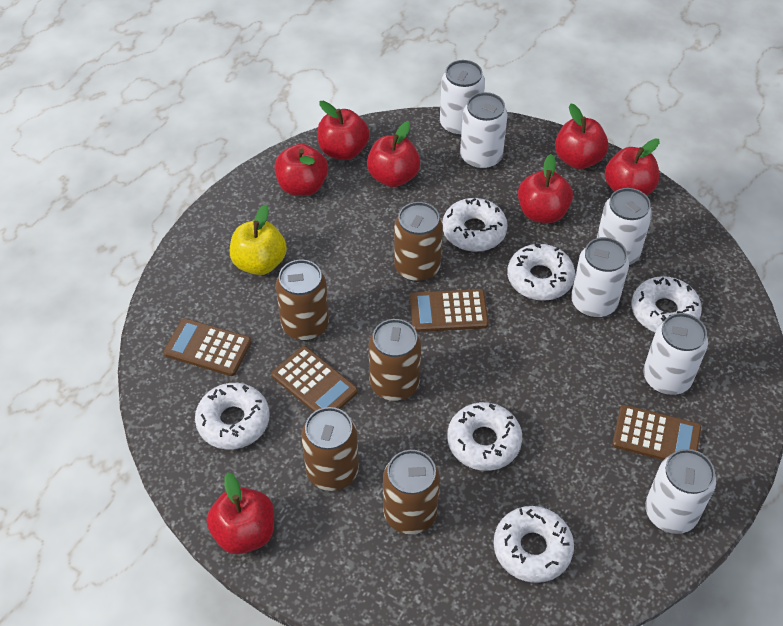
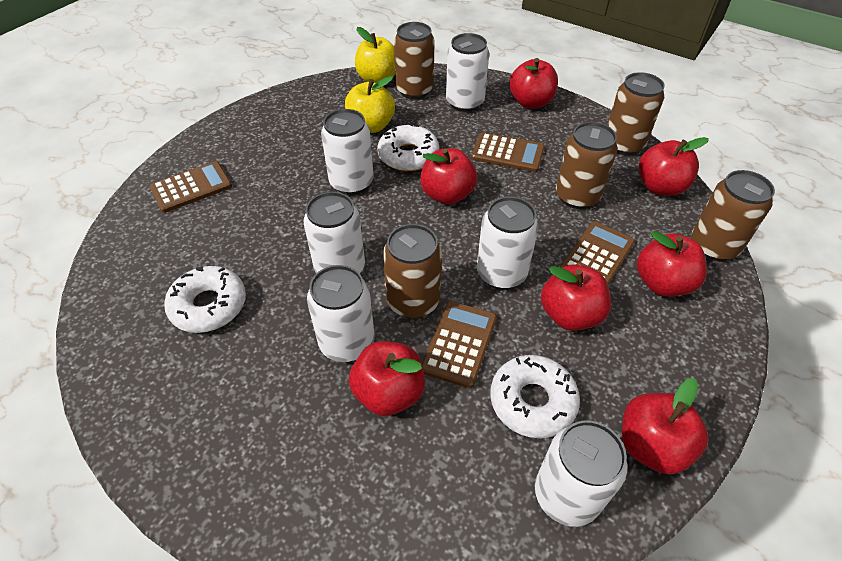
white donut: 6 -> 3
yellow apple: 1 -> 2

